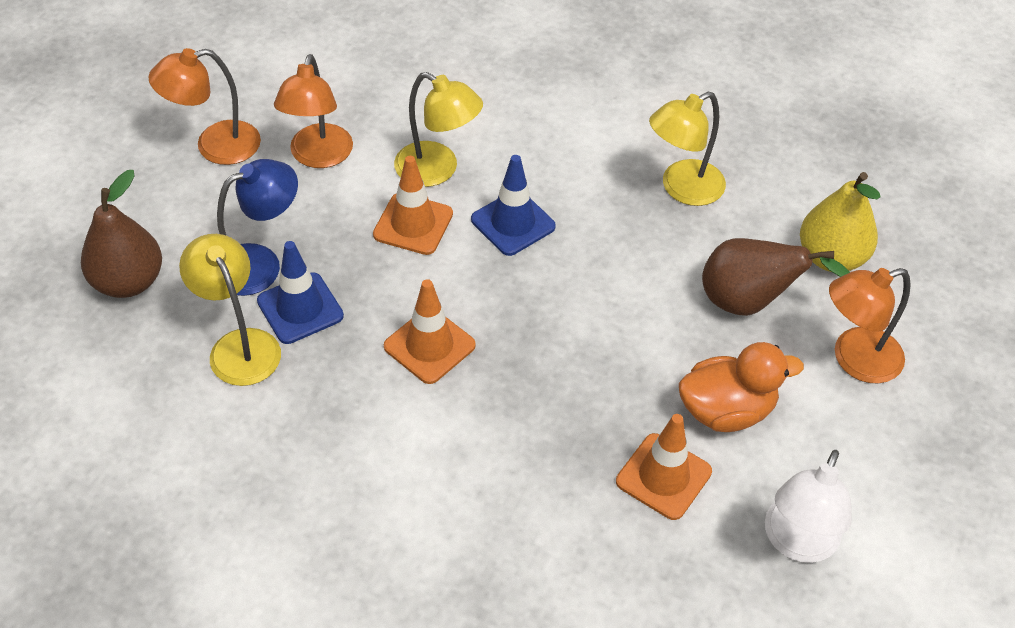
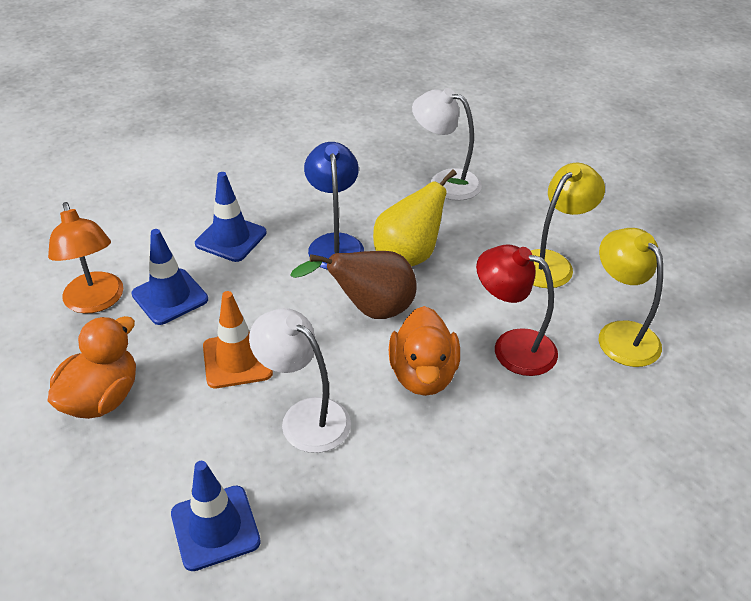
blue traffic cone: 2 -> 3
brown pear: 2 -> 1
orange duck: 1 -> 2
orange lamp: 3 -> 1
orange traffic cone: 3 -> 1
red lamp: 0 -> 1
white lamp: 1 -> 2
yellow lamp: 3 -> 2

